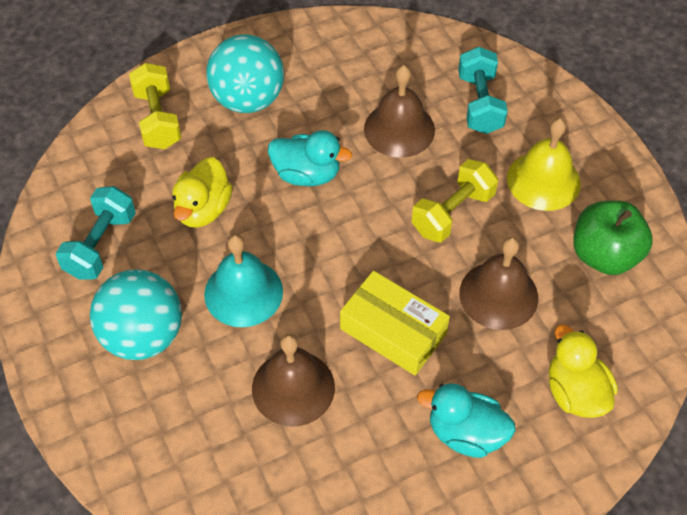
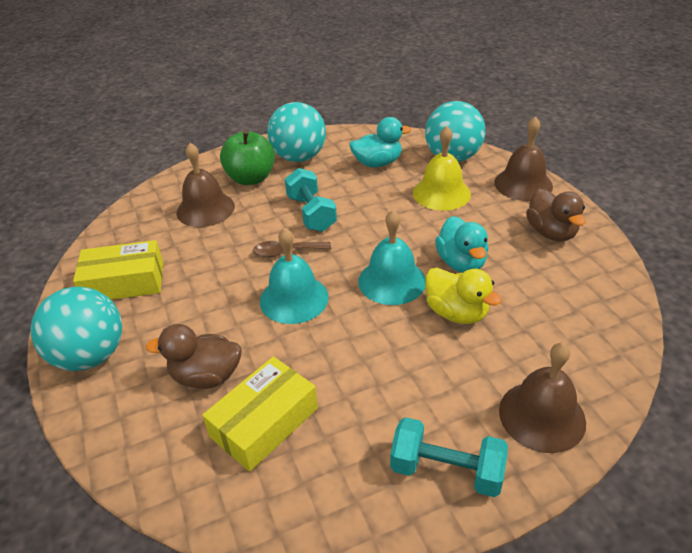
brown duck: 0 -> 2
brown spoon: 0 -> 1
turquoise ball: 2 -> 3
turquoise bell: 1 -> 2
yellow box: 1 -> 2
yellow duck: 2 -> 1
yellow dumbbell: 2 -> 0

